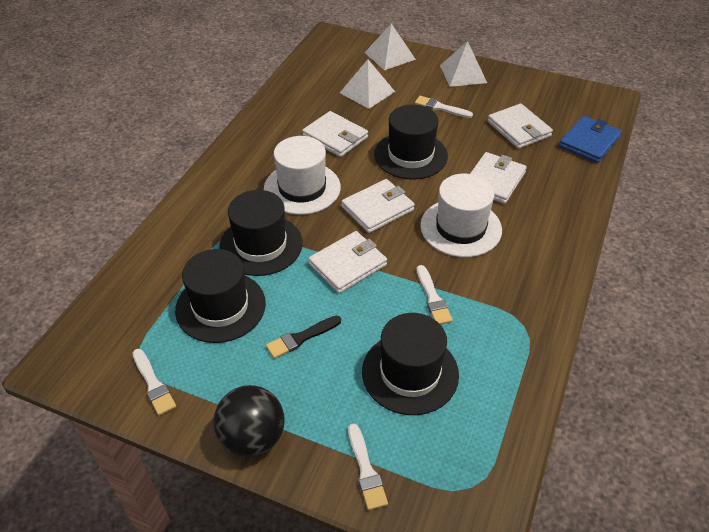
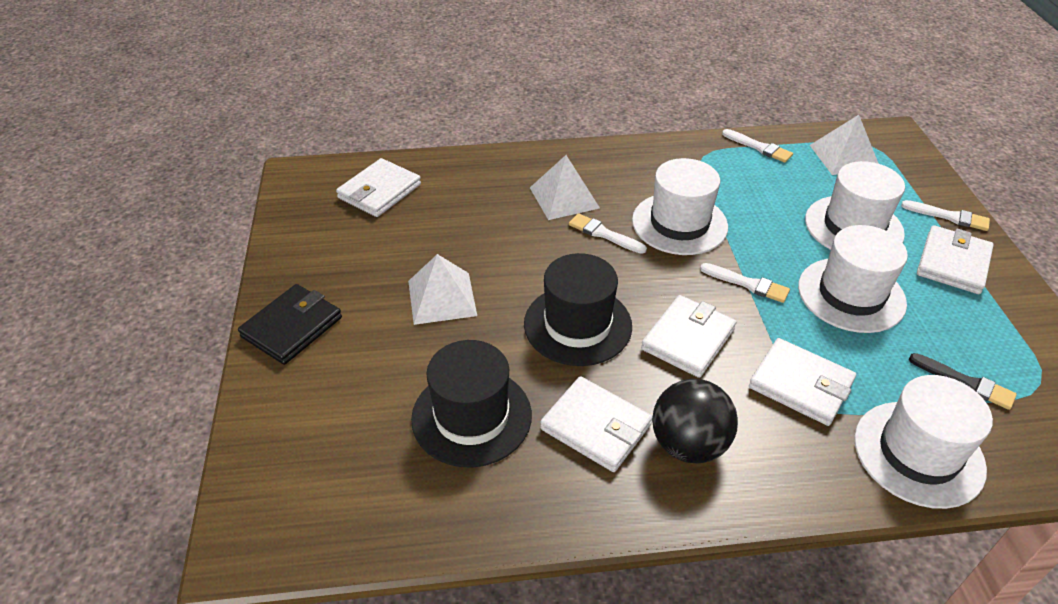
black hat: 4 -> 2
black wallet: 0 -> 1
blue wallet: 1 -> 0
white hat: 2 -> 4

